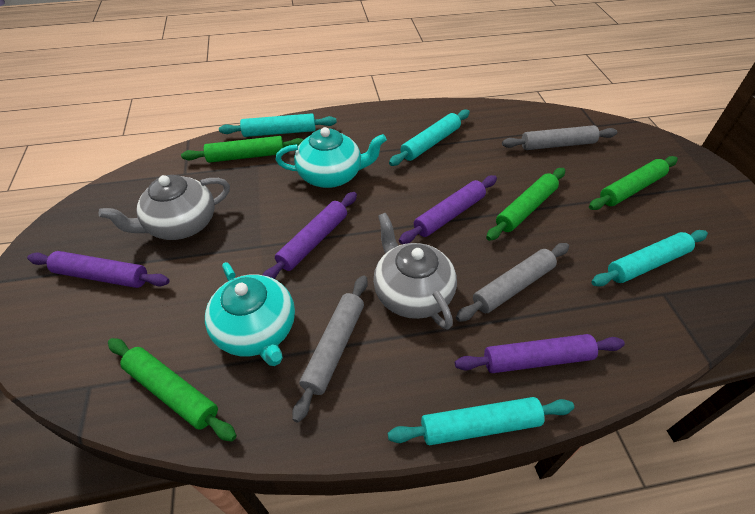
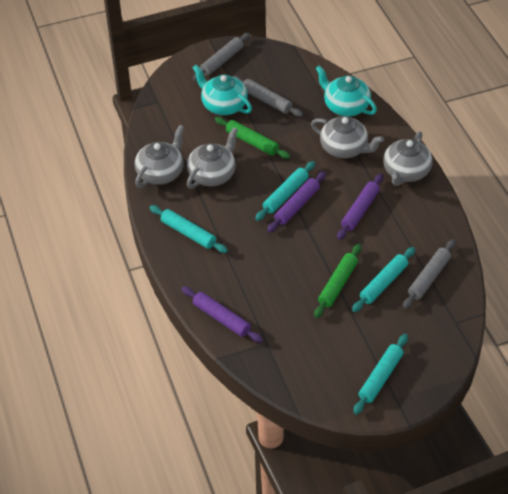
green rolling pin: 4 -> 2
grey teapot: 2 -> 4
purple rolling pin: 4 -> 3

